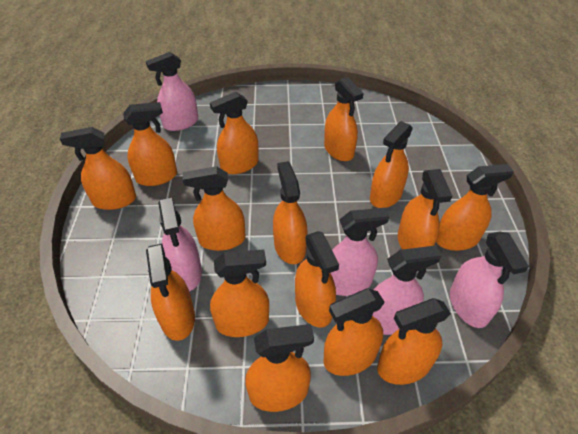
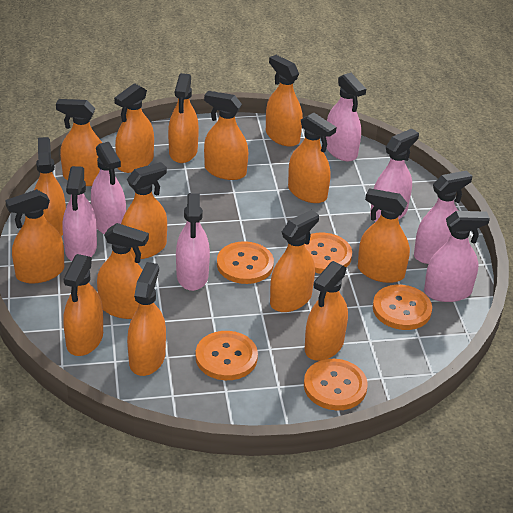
orange button: 0 -> 5
pink spray bottle: 5 -> 7

